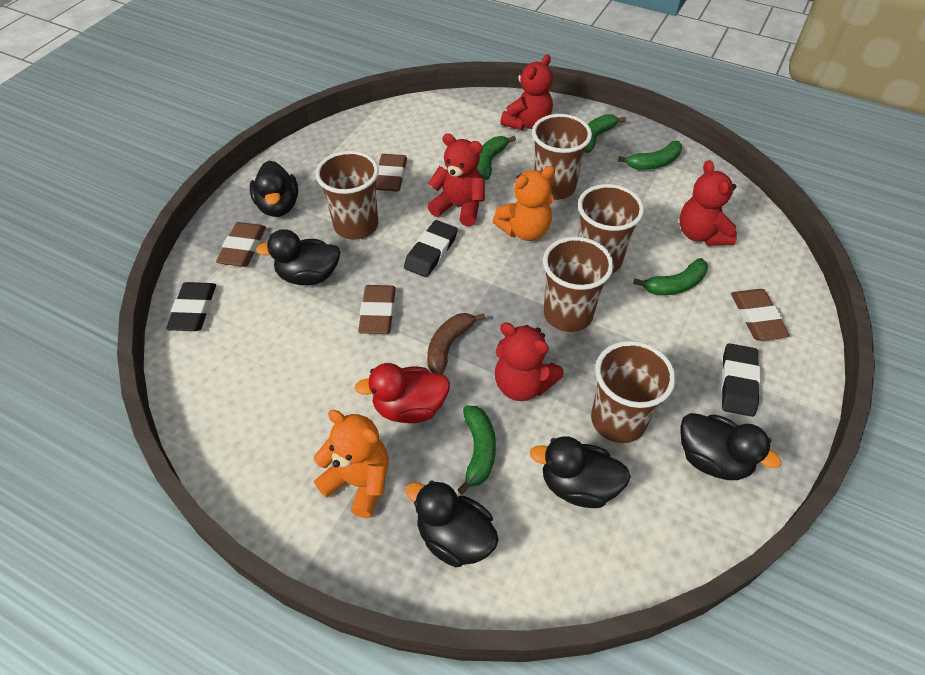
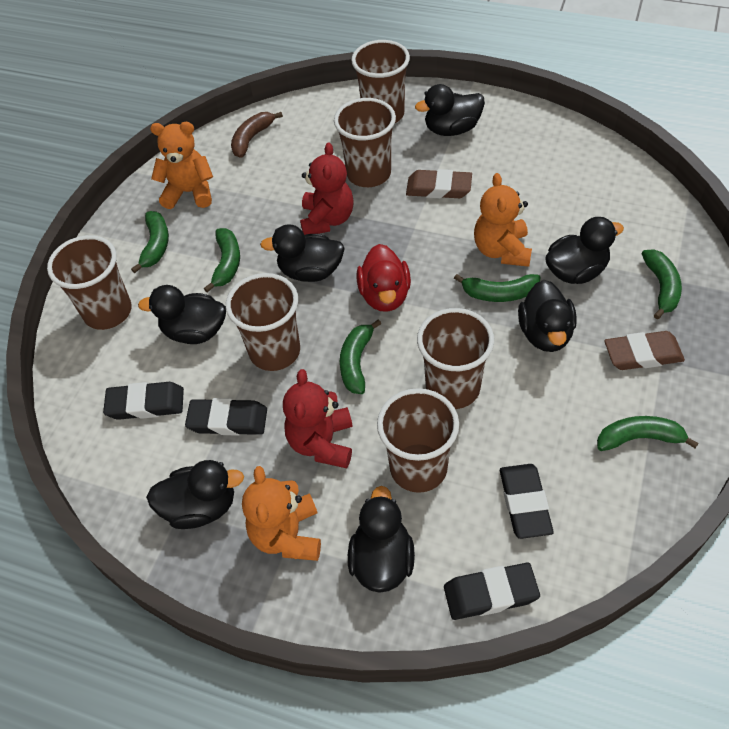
black duck: 5 -> 7
black eraser: 3 -> 4
brown cup: 5 -> 6
brown eraser: 4 -> 2
green banana: 5 -> 6
orange teddy bear: 2 -> 3
red teddy bear: 4 -> 2

